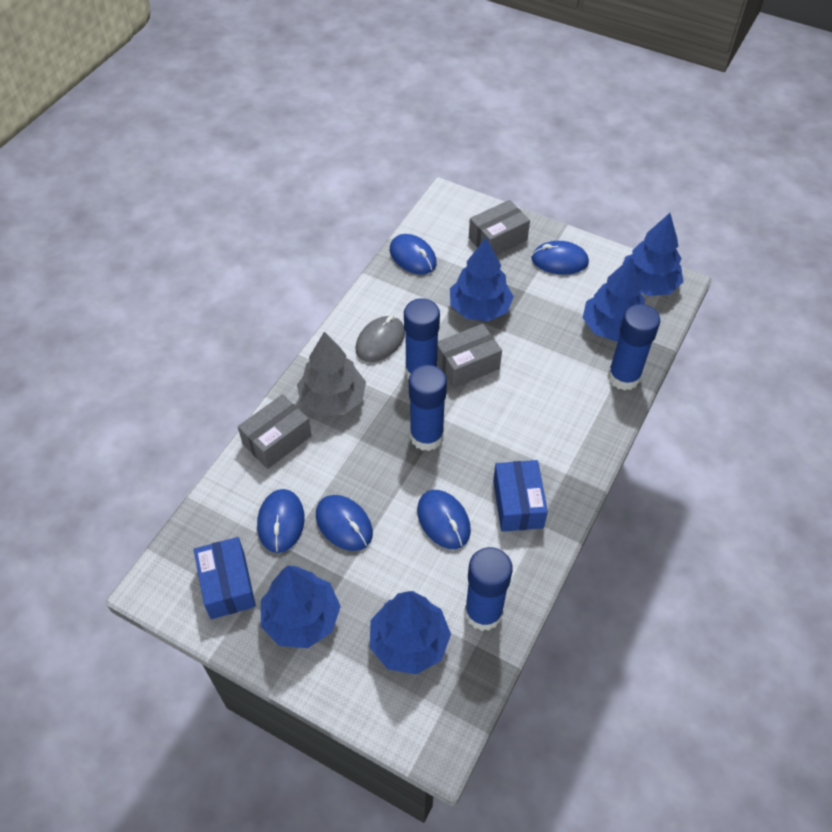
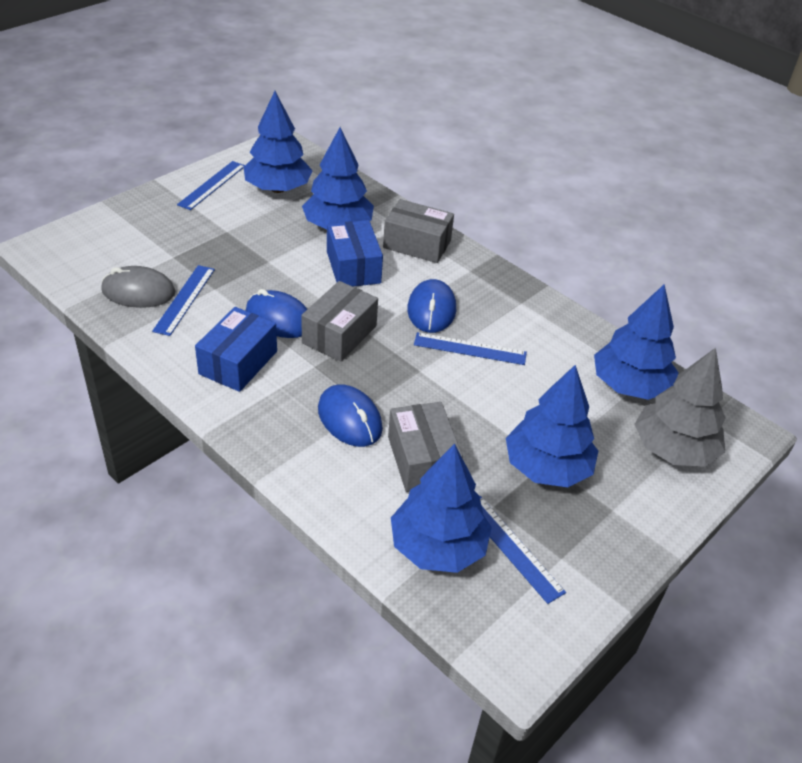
blue glue stick: 4 -> 0
blue mouse: 5 -> 3
blue ruler: 0 -> 4

